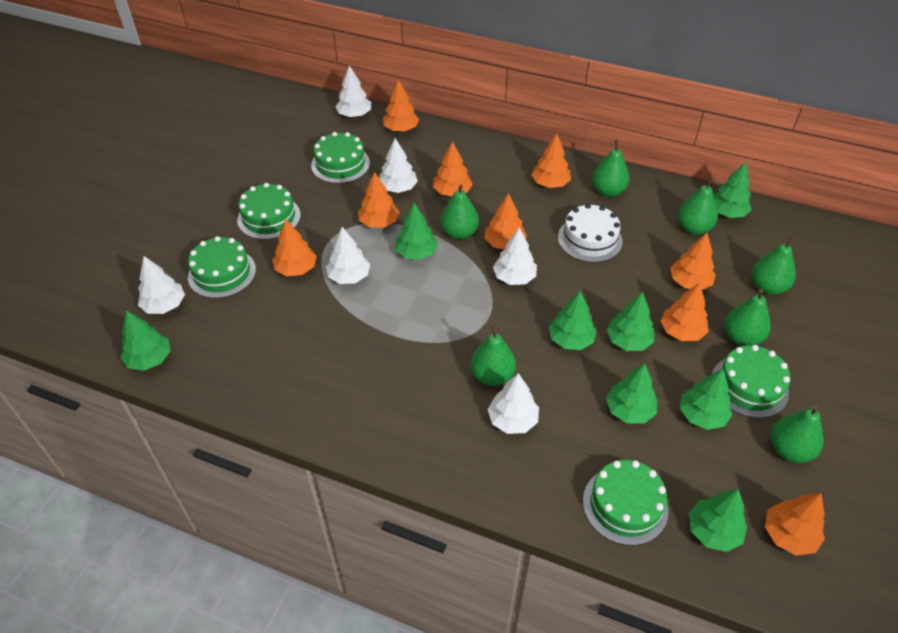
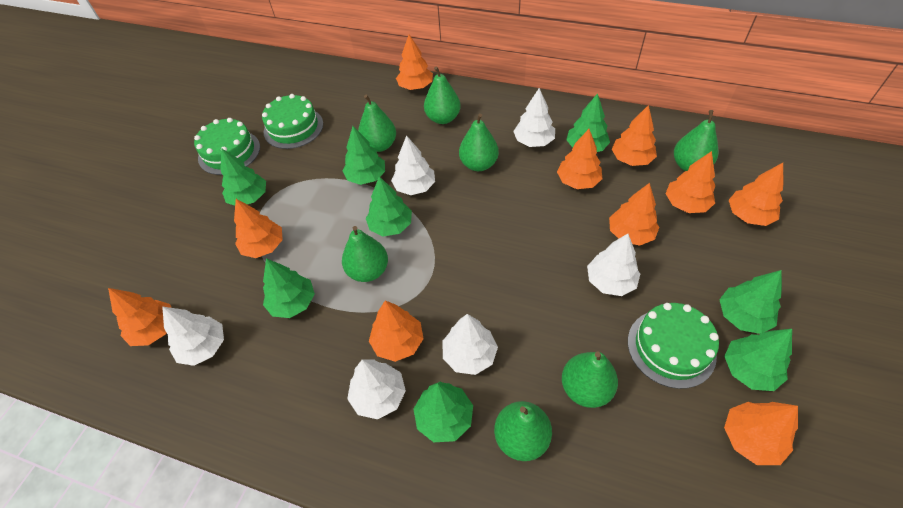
green cake: 5 -> 3
orange tree: 9 -> 10
white cake: 1 -> 0

